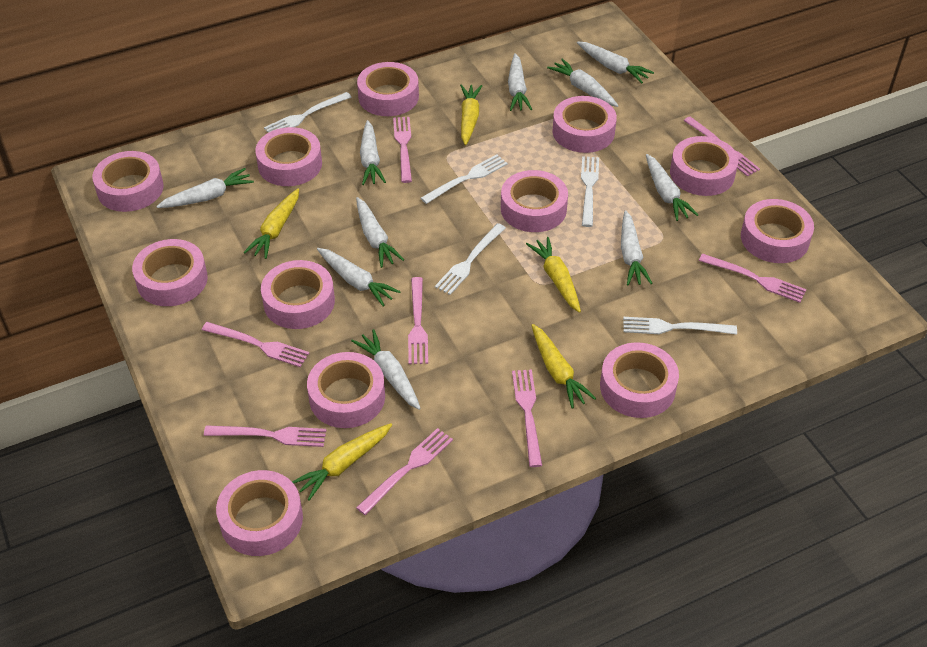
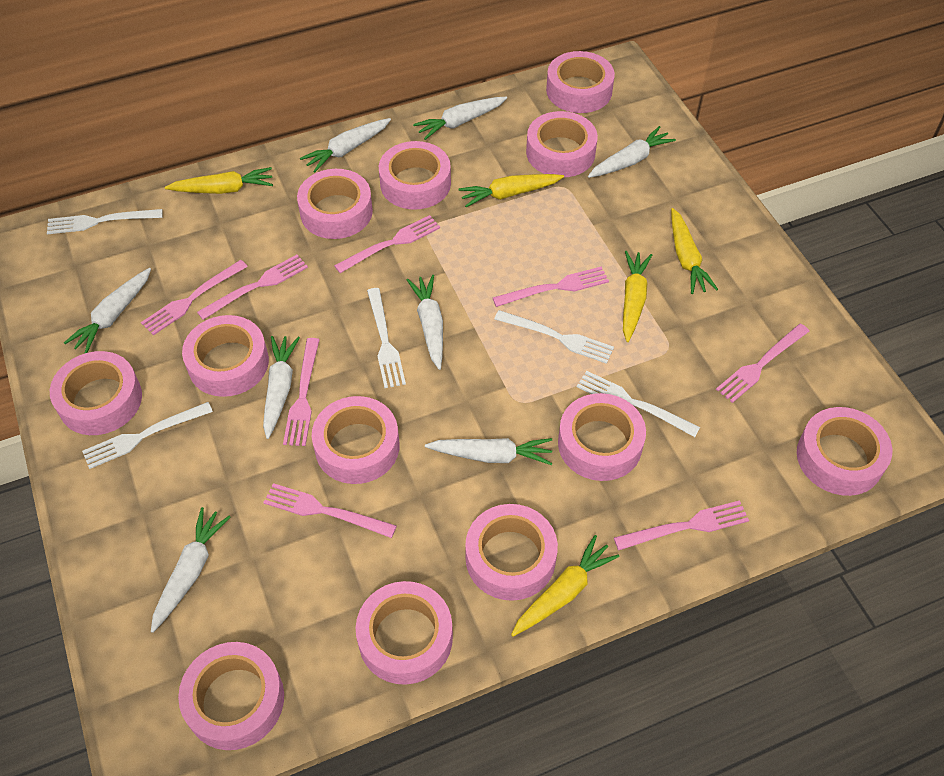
white carrot: 10 -> 8

